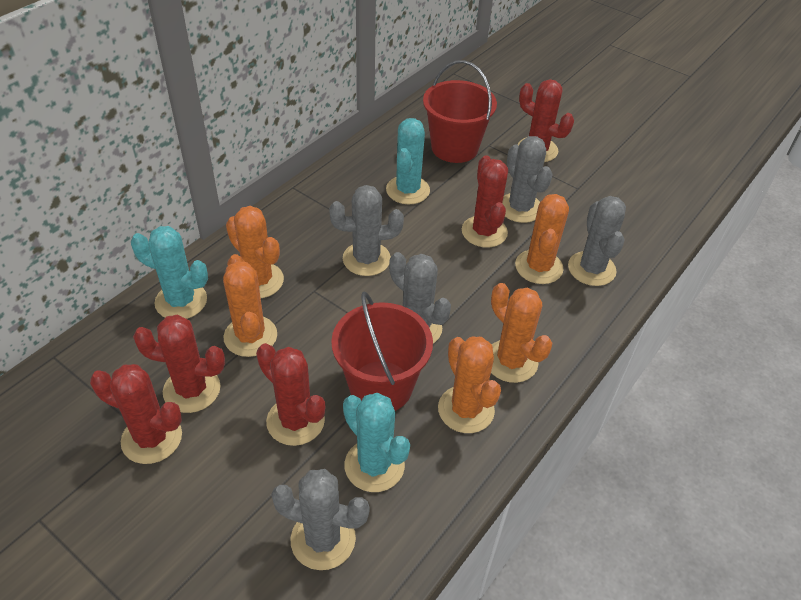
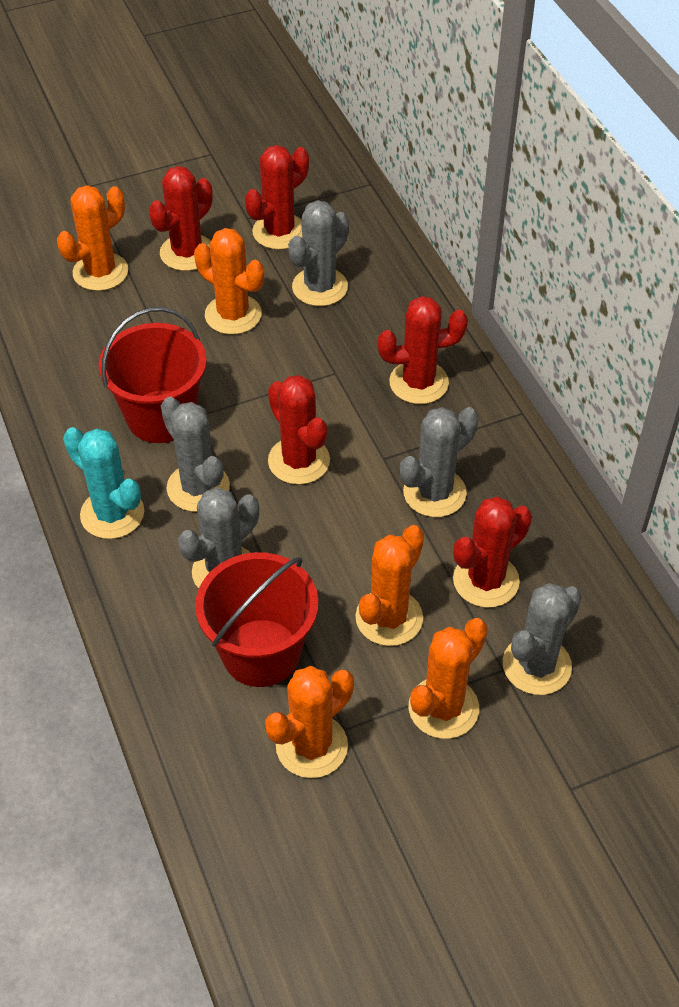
turquoise cactus: 3 -> 1

